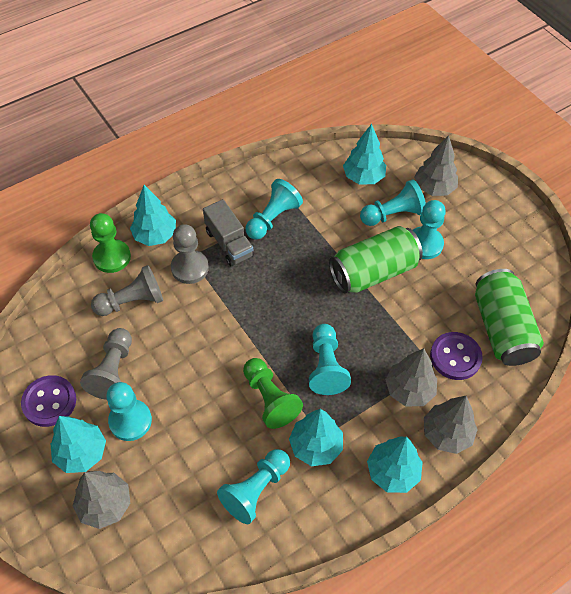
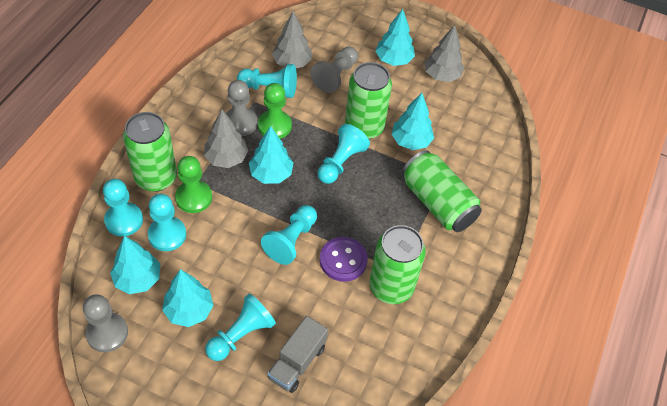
green can: 2 -> 4
grey tree: 4 -> 3
purple button: 2 -> 1

